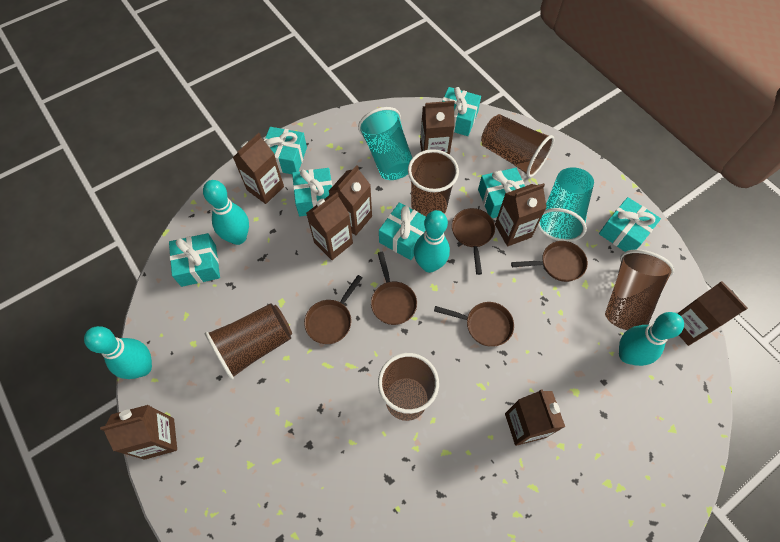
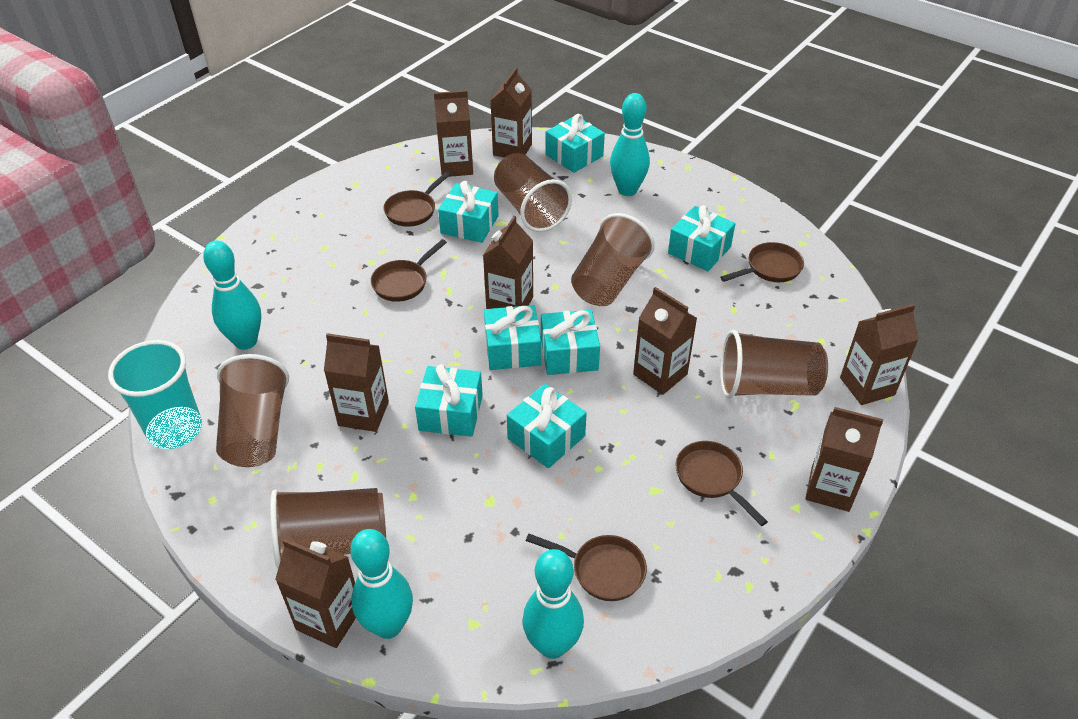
turquoise cup: 2 -> 1

